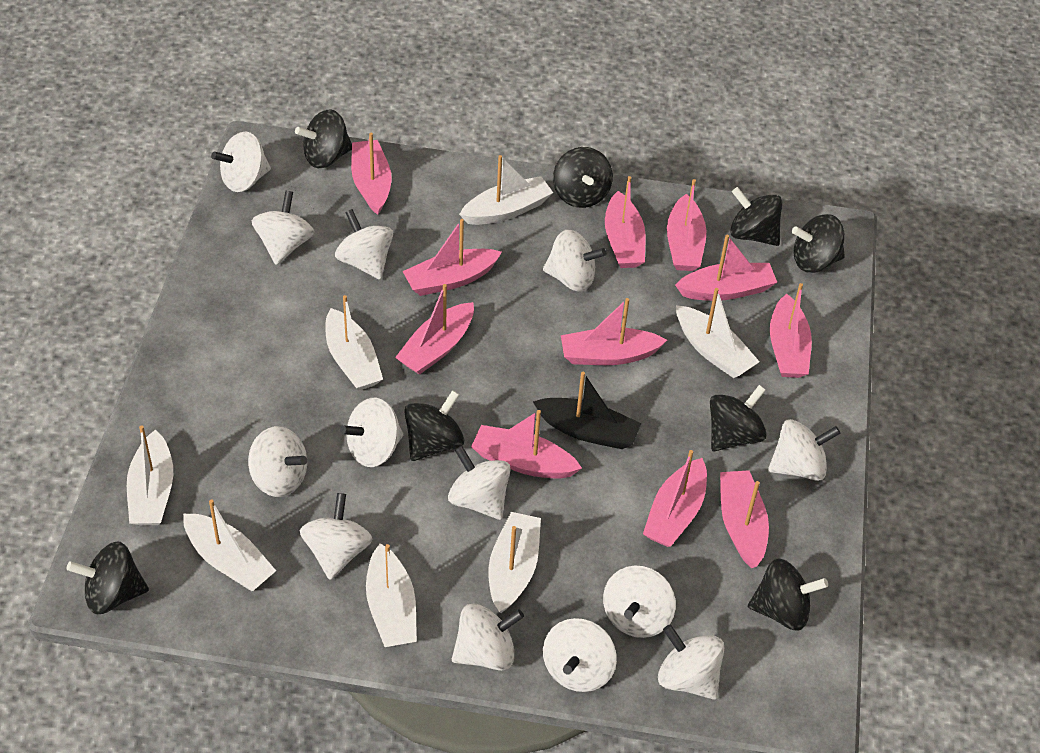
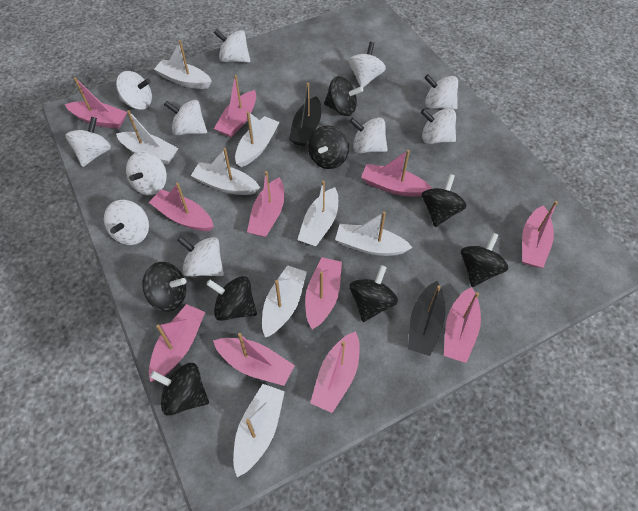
black boat: 1 -> 2
white boat: 7 -> 8
white spinning top: 13 -> 11

